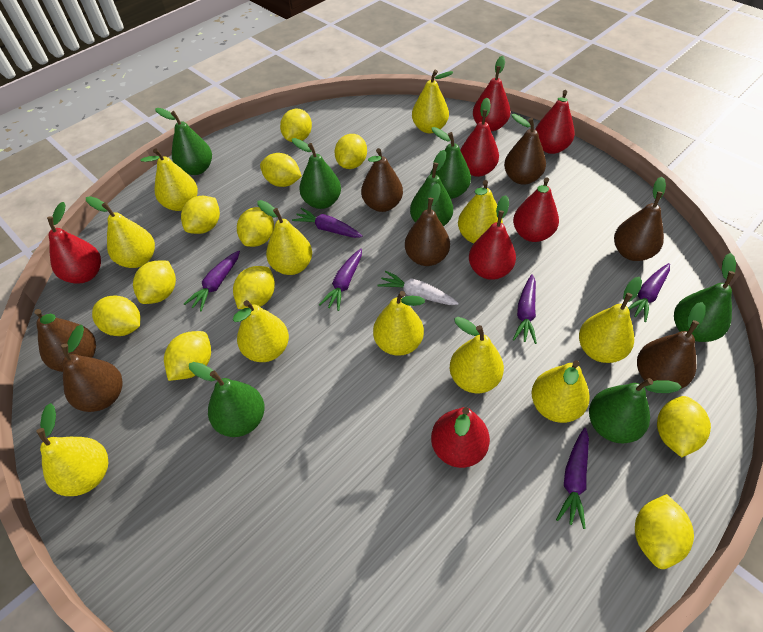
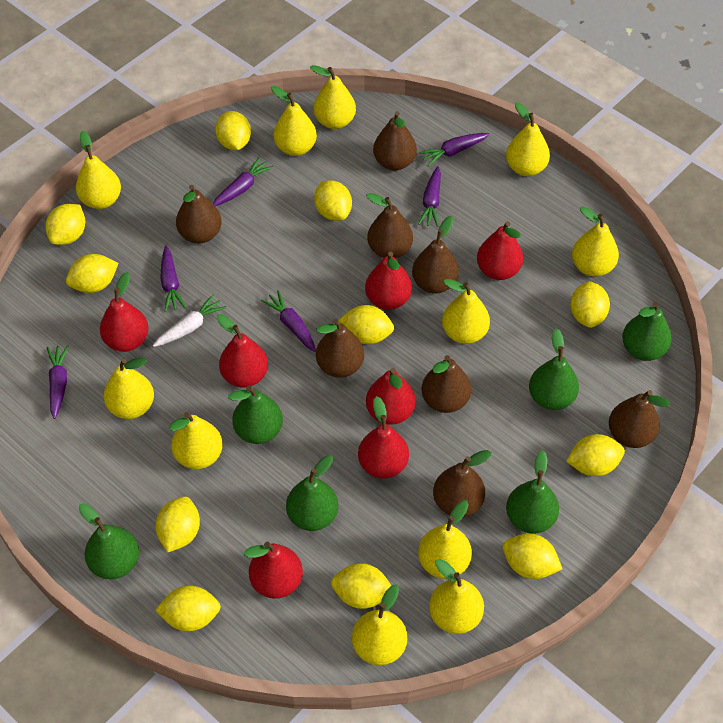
brown pear: 7 -> 8
green pear: 7 -> 6

